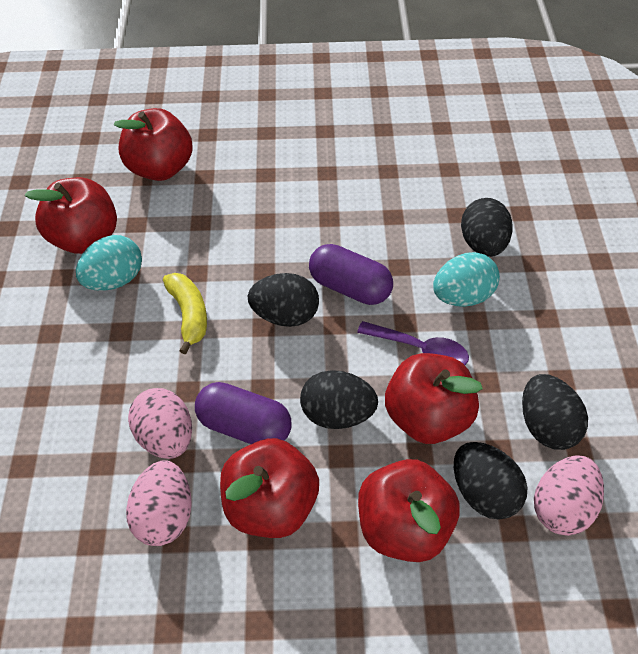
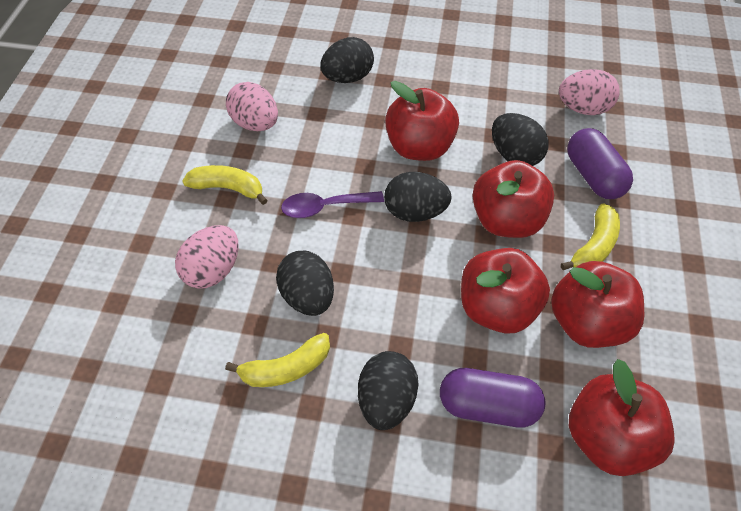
turquoise egg: 2 -> 0
yellow banana: 1 -> 3

